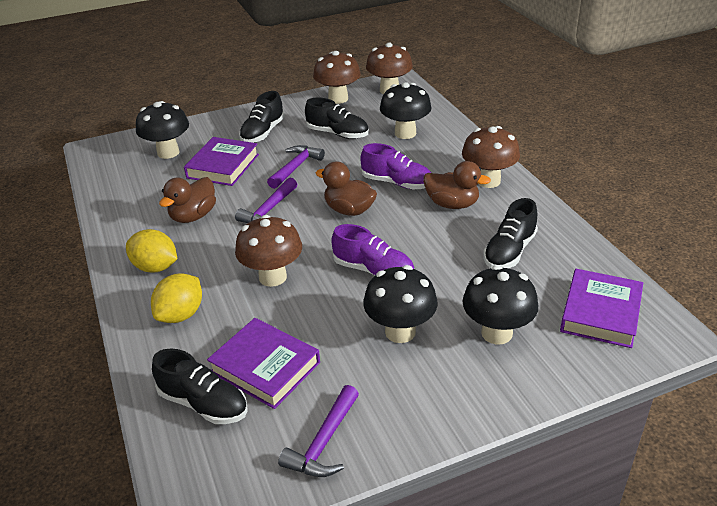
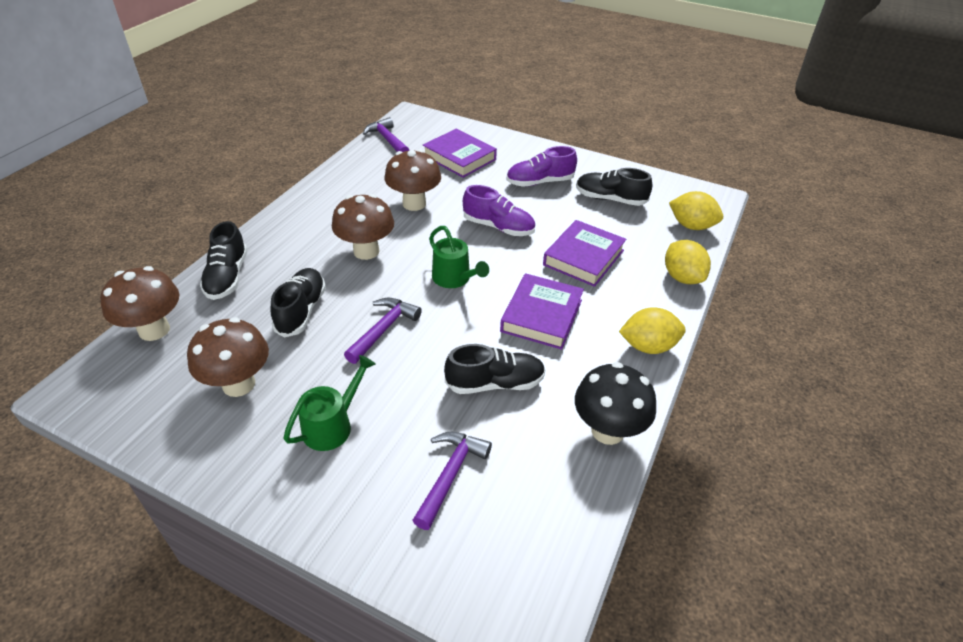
black mushroom: 4 -> 1
brown duck: 3 -> 0
green watering can: 0 -> 2
yellow lemon: 2 -> 3

